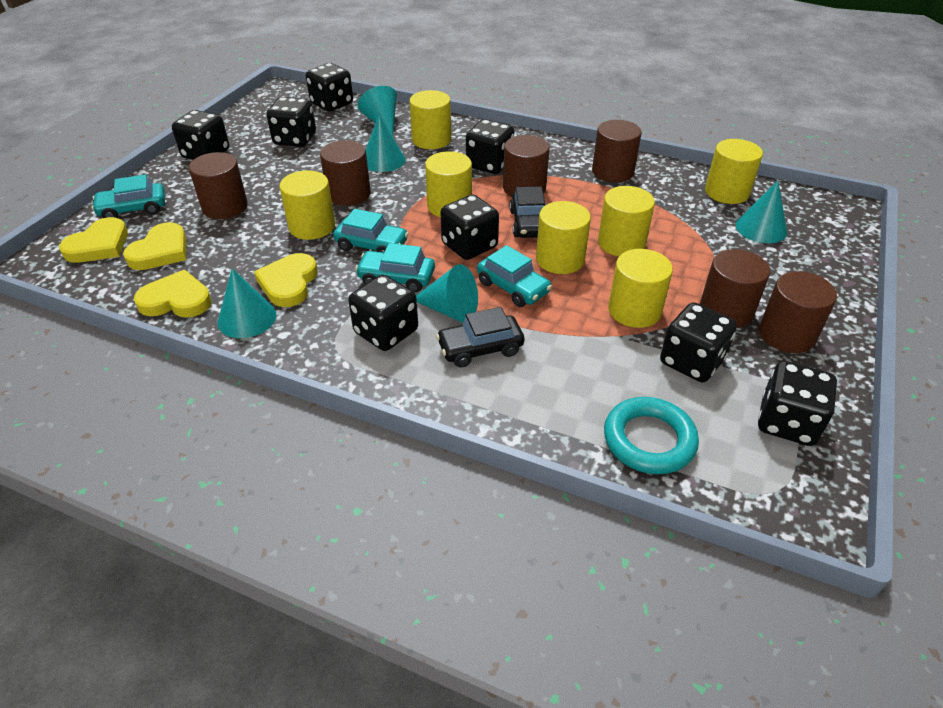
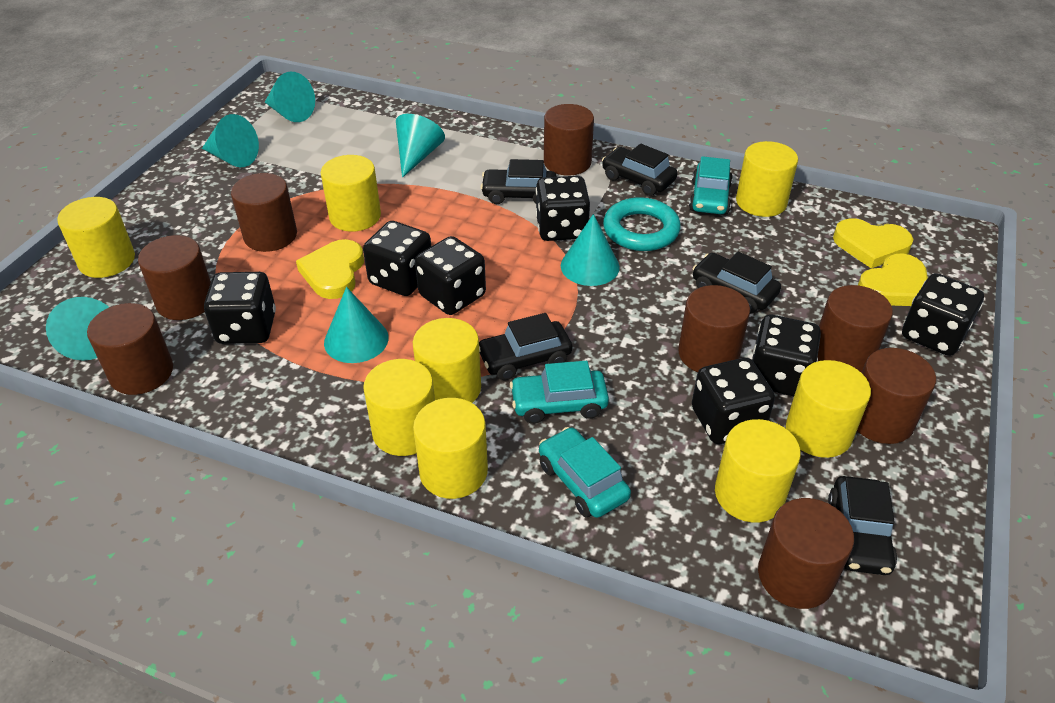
black car: 2 -> 5
black dice: 8 -> 7
brown cylinder: 6 -> 8
turquoise car: 4 -> 3
turquoise cone: 5 -> 6
yellow cylinder: 7 -> 8
yellow heart: 4 -> 3

